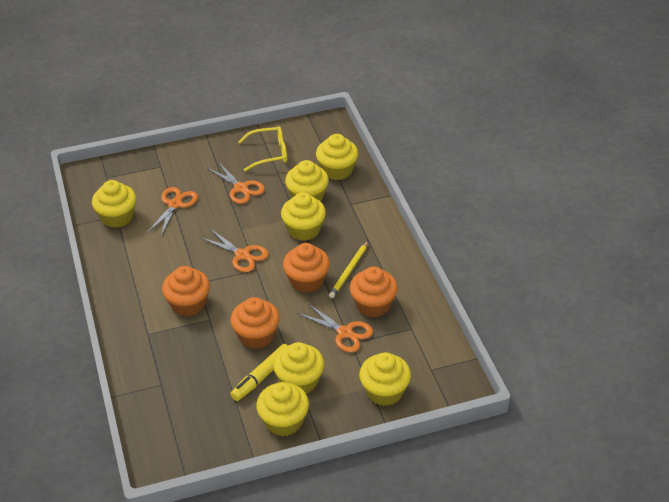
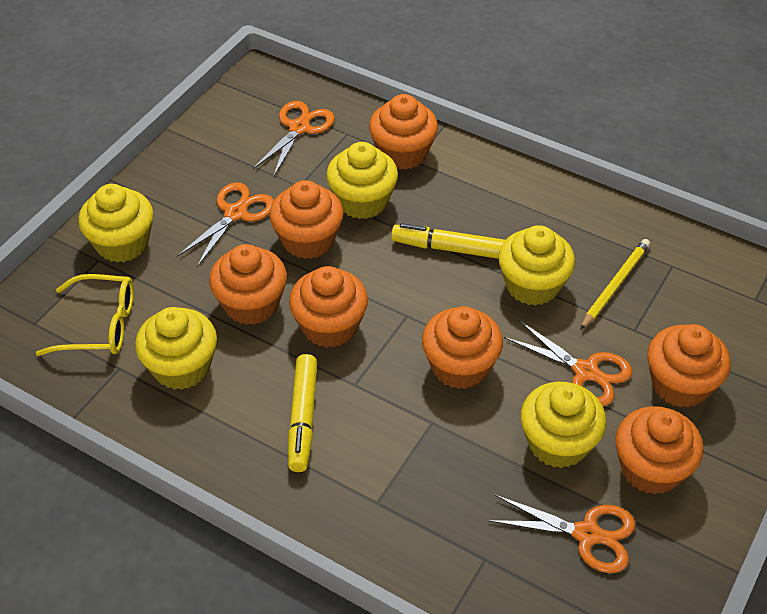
orange cupcake: 4 -> 7
yellow cupcake: 7 -> 5
yellow marker: 1 -> 2

